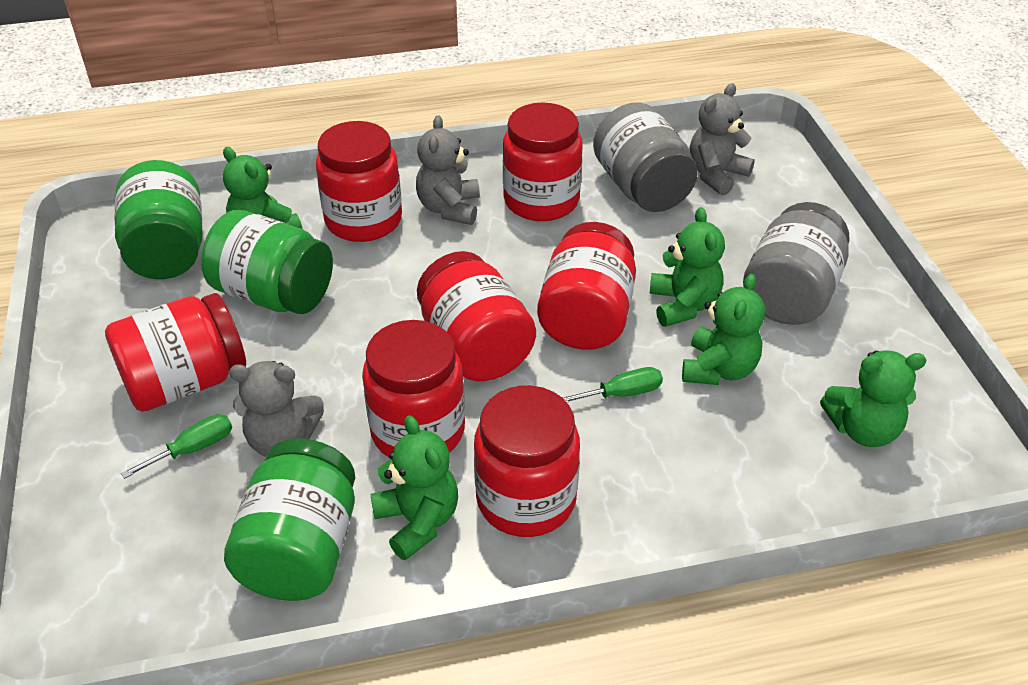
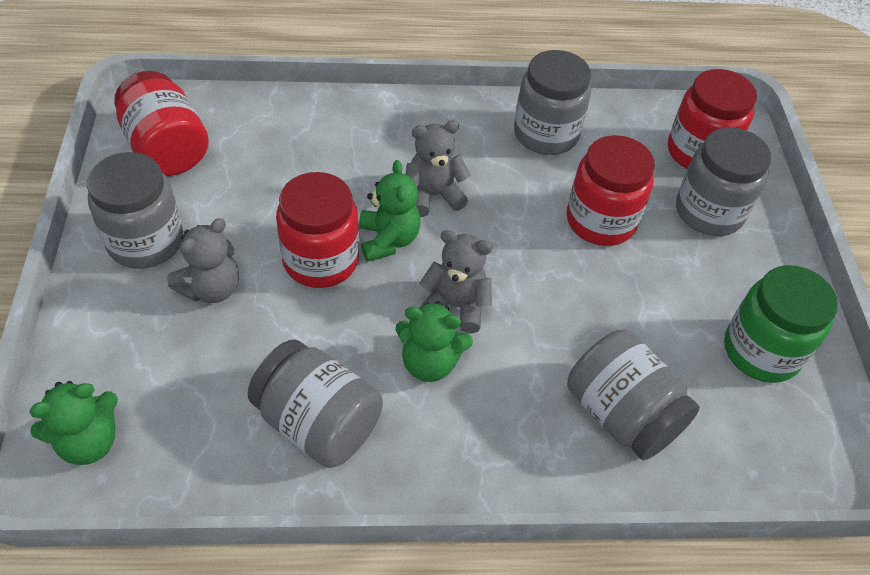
green jar: 3 -> 1
green screwdriver: 2 -> 0
green teddy bear: 5 -> 3
grey jar: 2 -> 5
red jar: 7 -> 4

